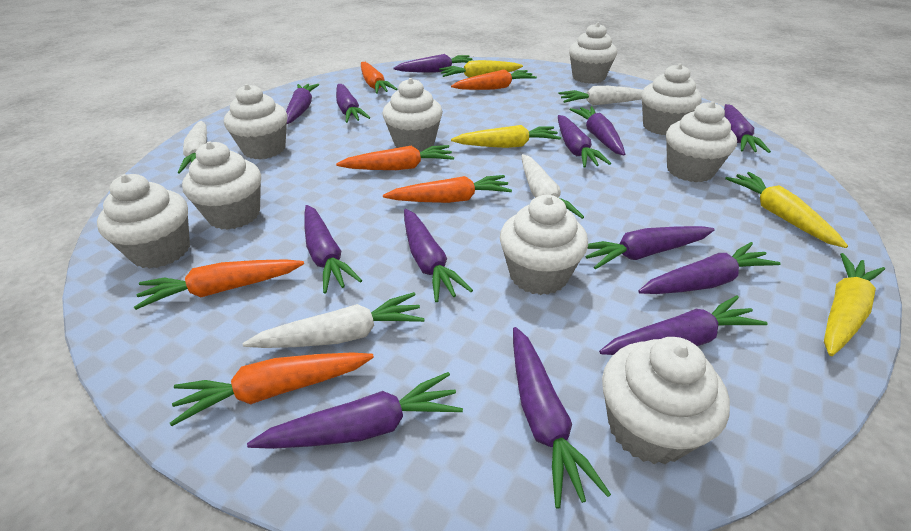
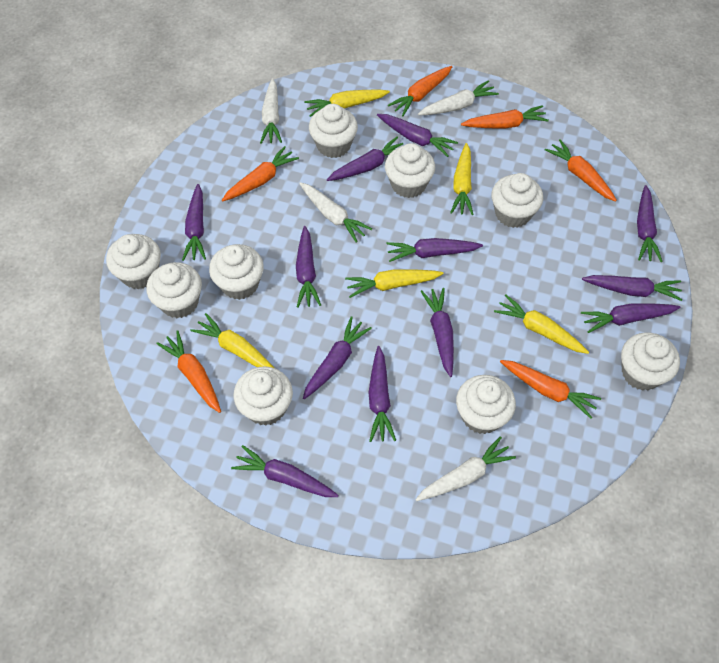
purple carrot: 13 -> 12
yellow carrot: 4 -> 5

